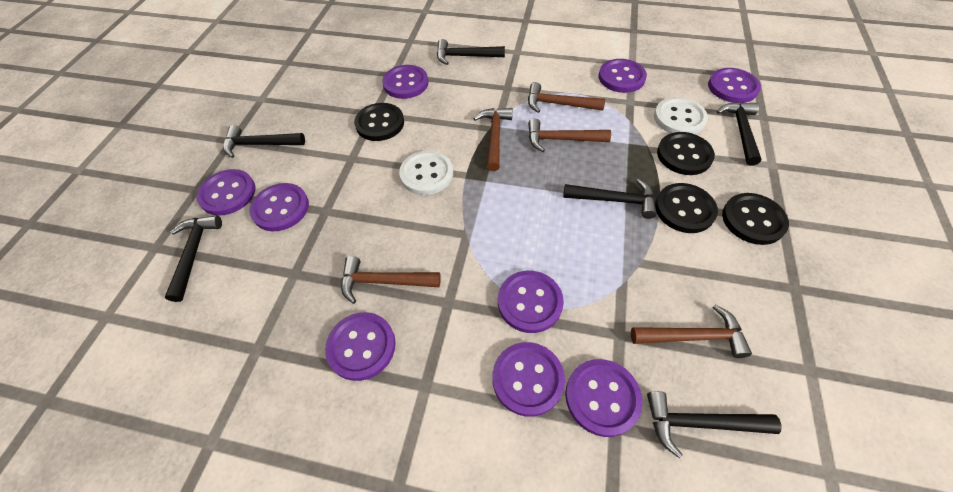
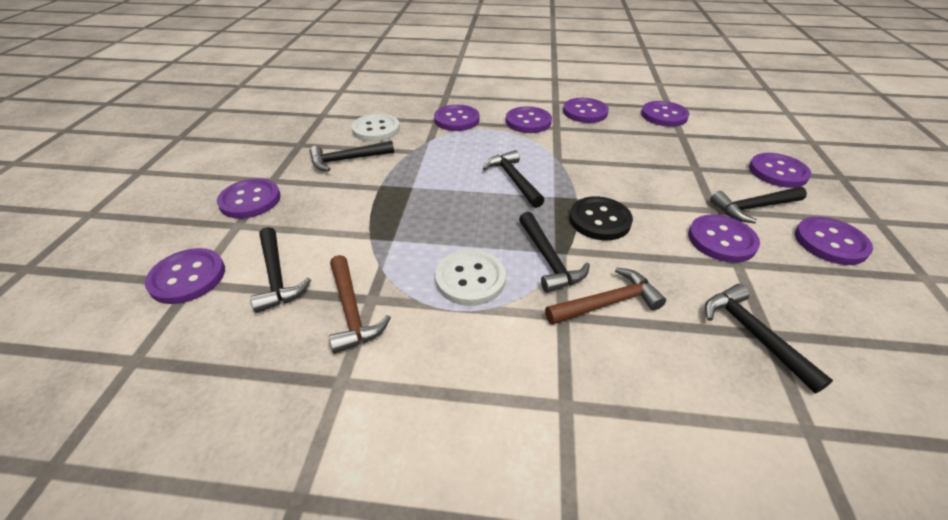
black button: 4 -> 1
brown hammer: 5 -> 2

